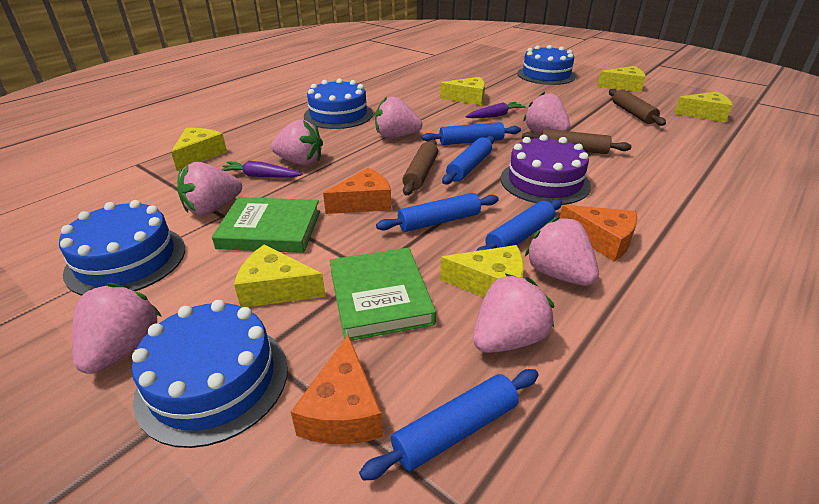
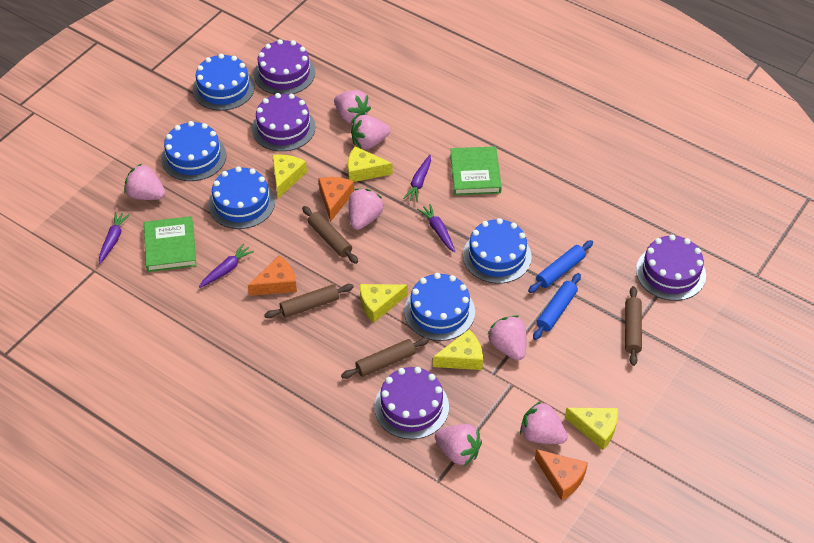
blue cake: 4 -> 5
blue rolling pin: 5 -> 2
brown rolling pin: 3 -> 4
purple cake: 1 -> 4
purple carrot: 2 -> 4
yellow cheese: 6 -> 5

